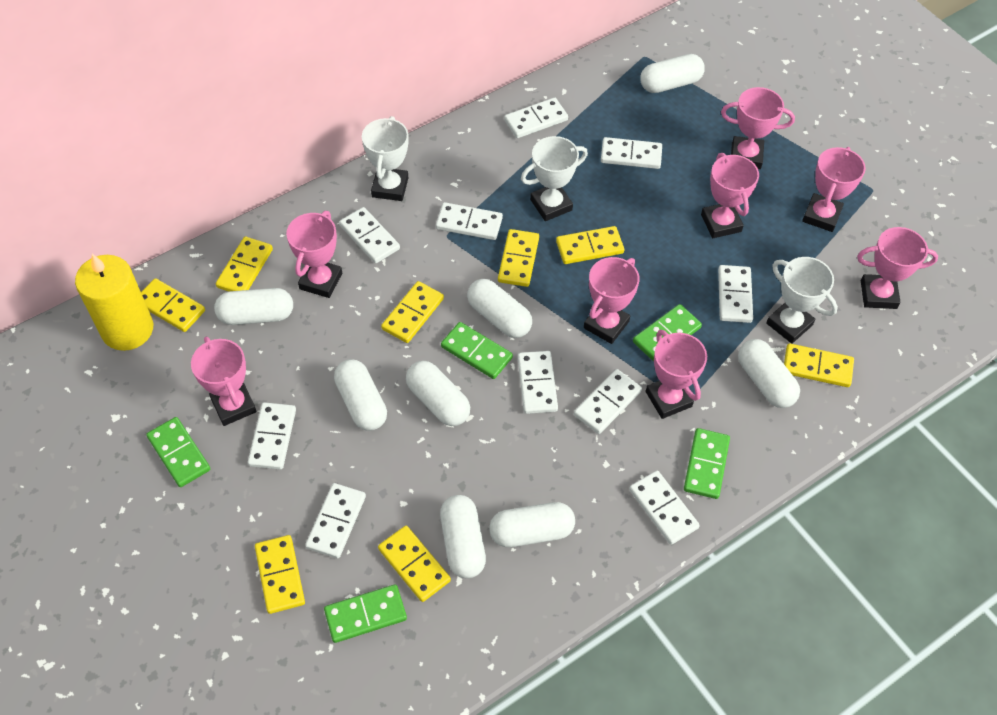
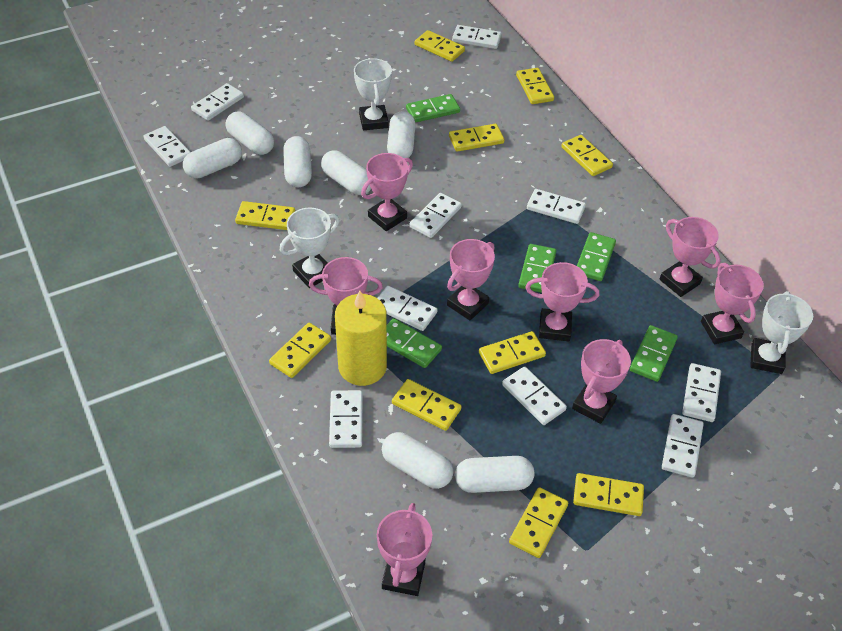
white capsule: 8 -> 7
yellow domino: 8 -> 10

